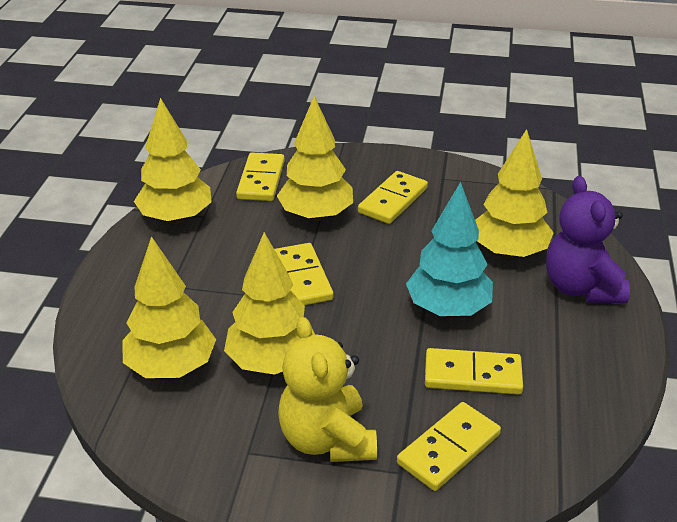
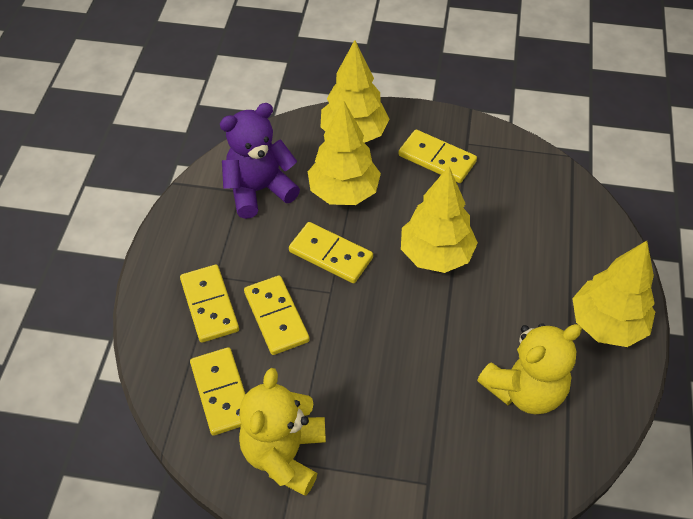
turquoise tree: 1 -> 0
yellow teddy bear: 1 -> 2
yellow tree: 5 -> 4

